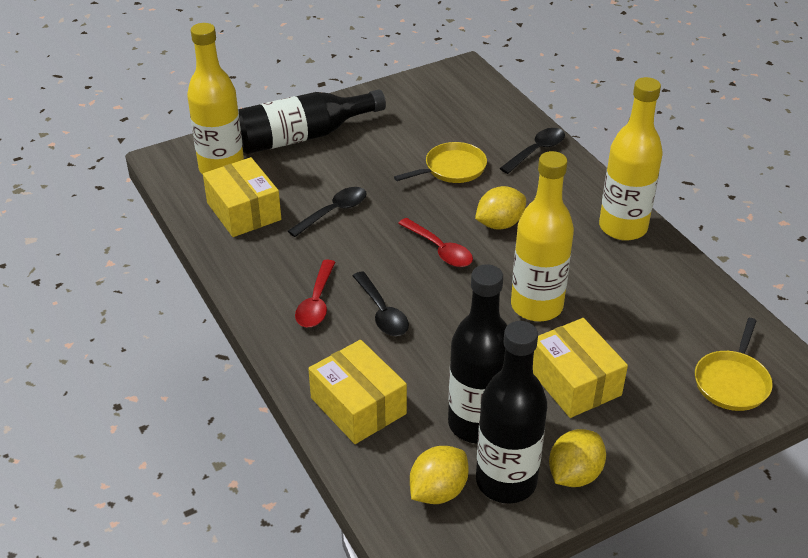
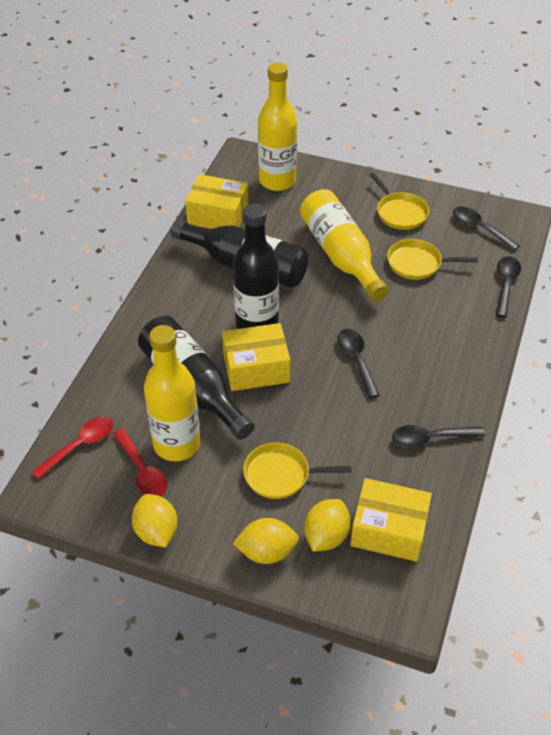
black spoon: 3 -> 4
yellow pan: 2 -> 3

